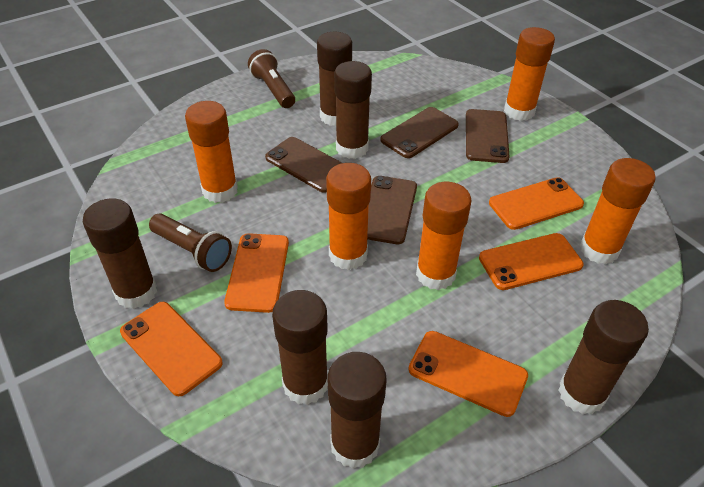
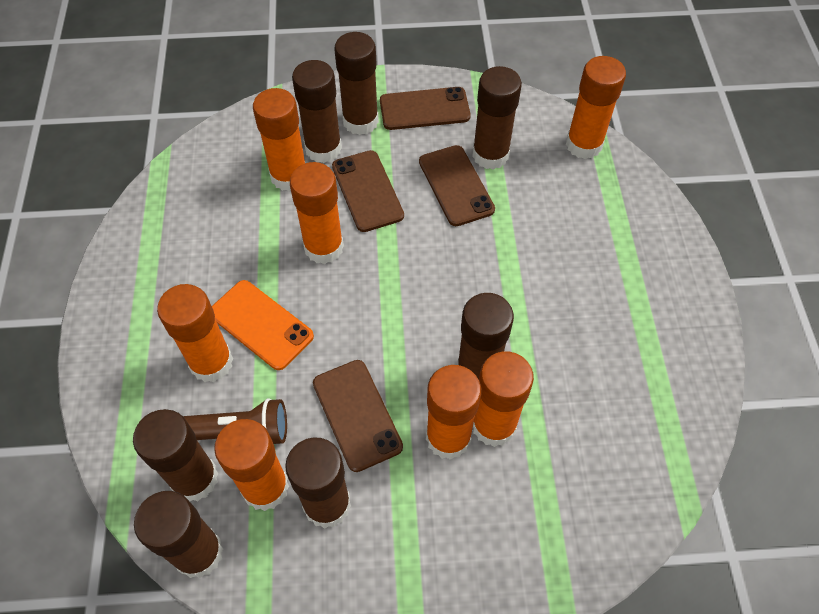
brown flashlight: 2 -> 1
brown glue stick: 6 -> 7
orange glue stick: 5 -> 7
orange phone: 5 -> 1

